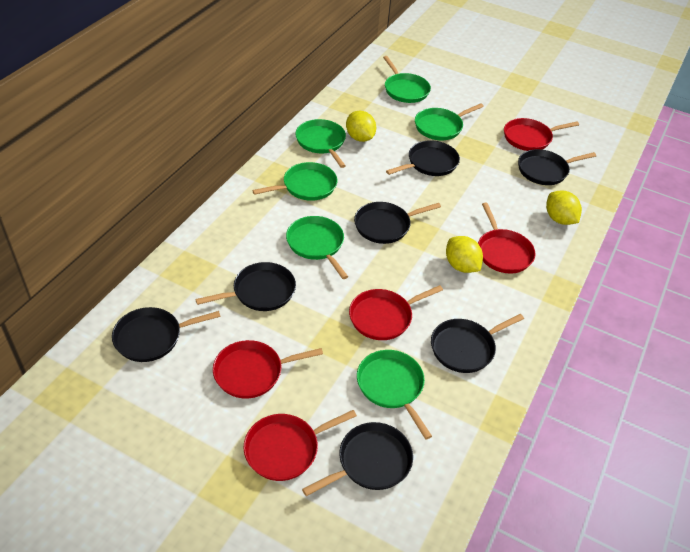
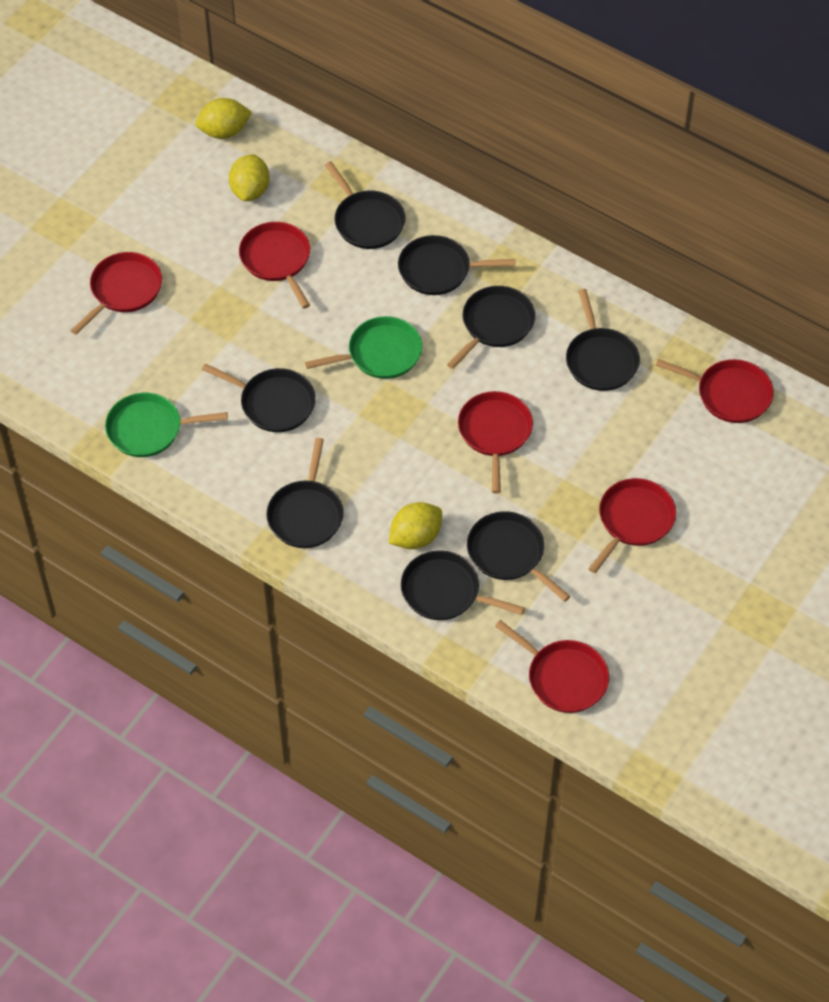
black pan: 7 -> 8
green pan: 6 -> 2
red pan: 5 -> 6

